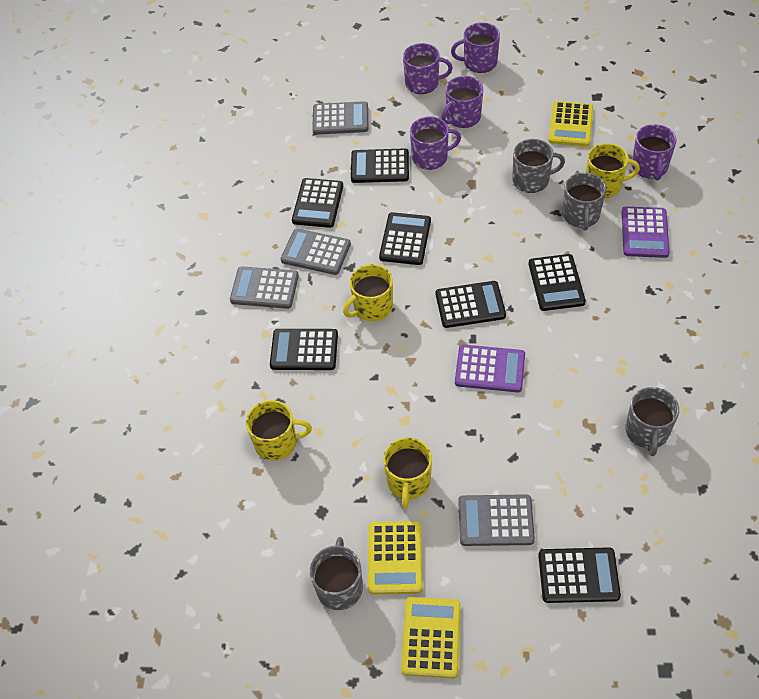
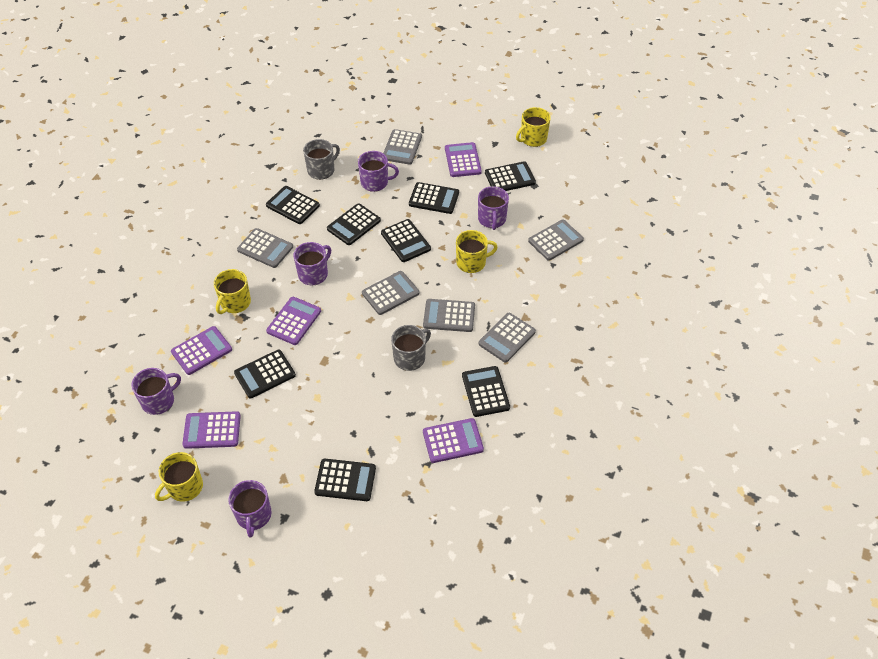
black calculator: 7 -> 8
grey calculator: 4 -> 6
grey mug: 4 -> 2
purple calculator: 2 -> 5
yellow calculator: 3 -> 0

